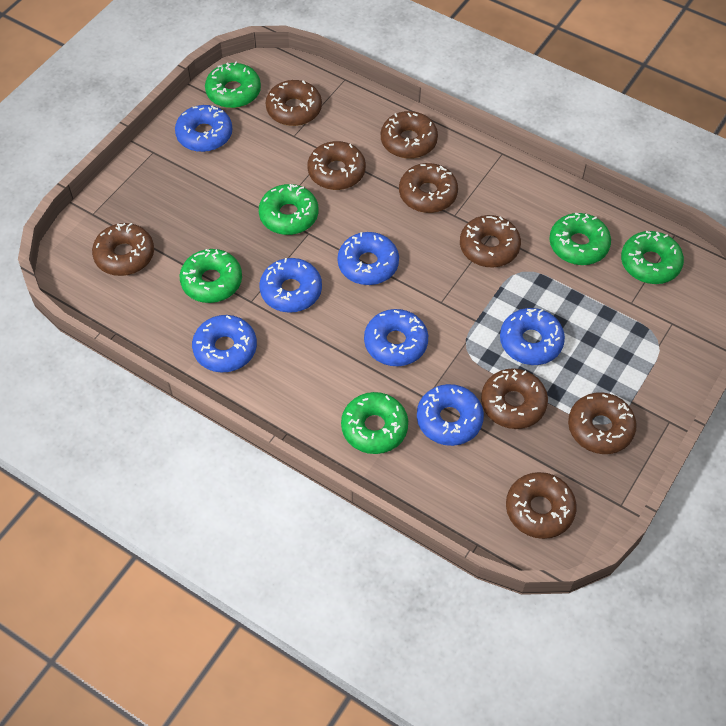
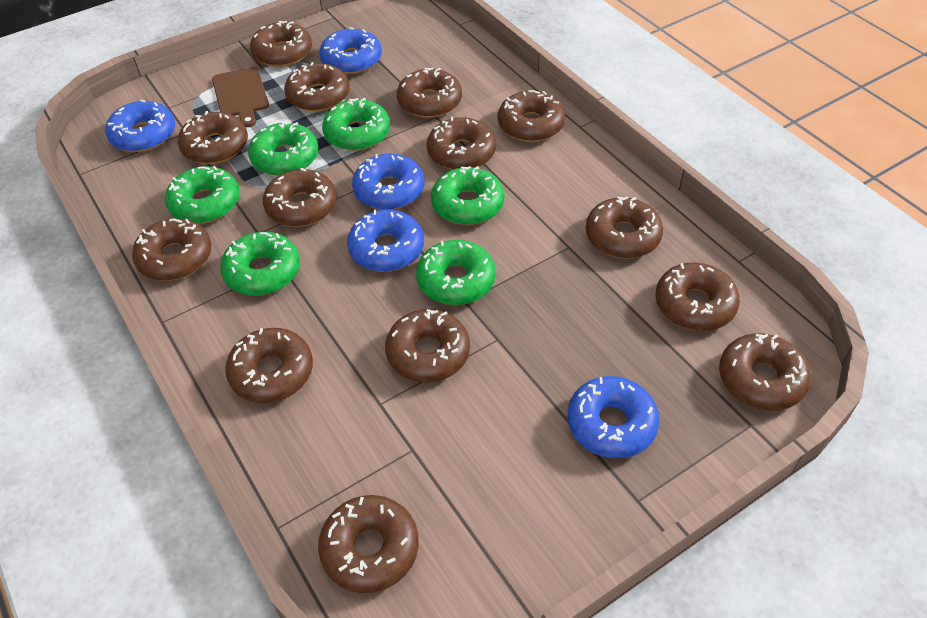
blue donut: 7 -> 5
brown cutting board: 0 -> 1
brown donut: 9 -> 14

